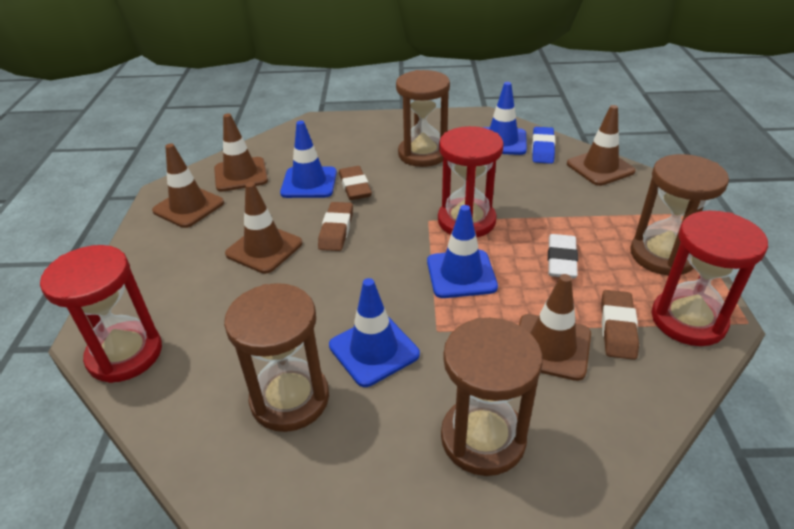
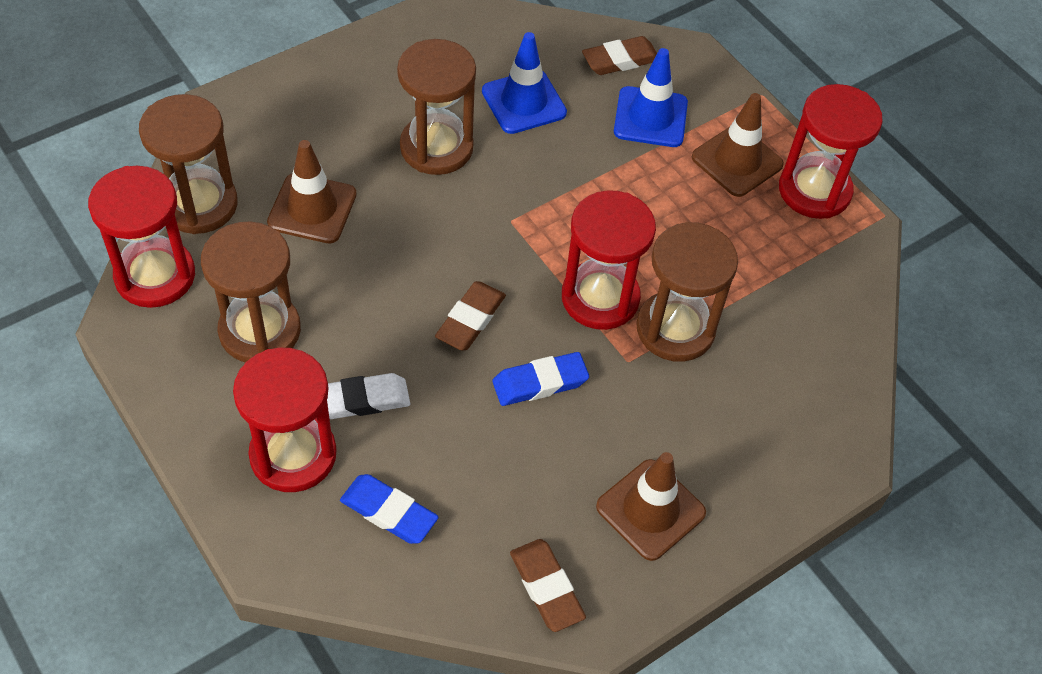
blue eraser: 1 -> 2
blue traffic cone: 4 -> 2
brown traffic cone: 5 -> 3
red hourglass: 3 -> 4

